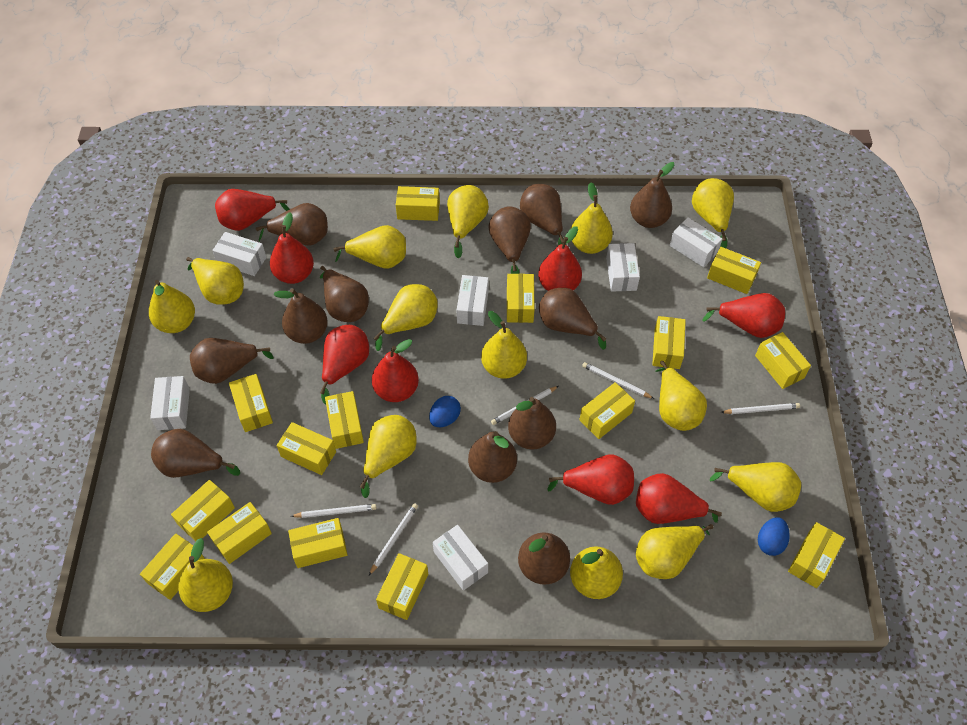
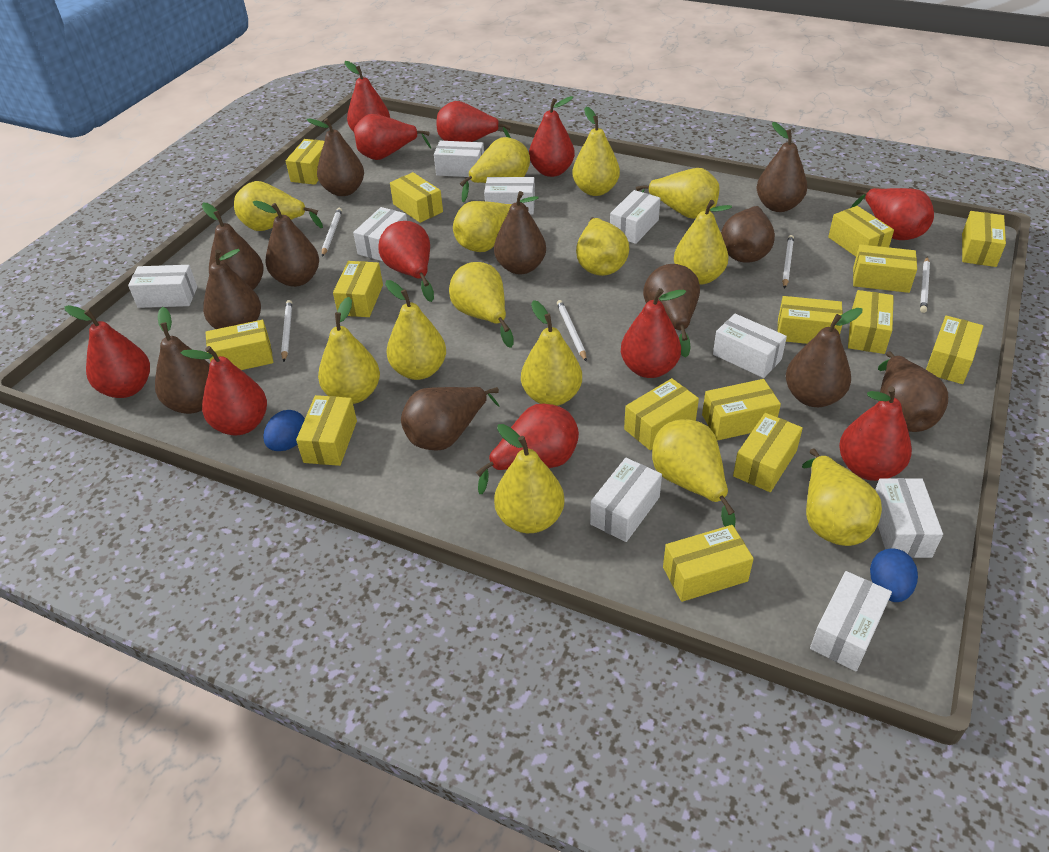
red pear: 8 -> 11
white box: 6 -> 9

